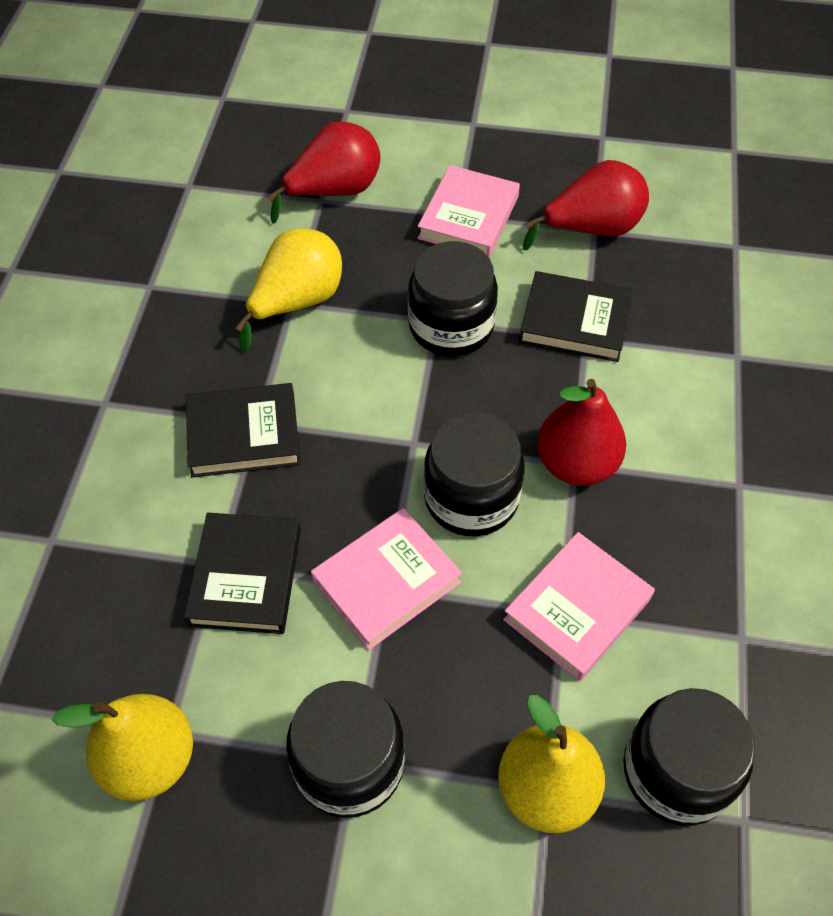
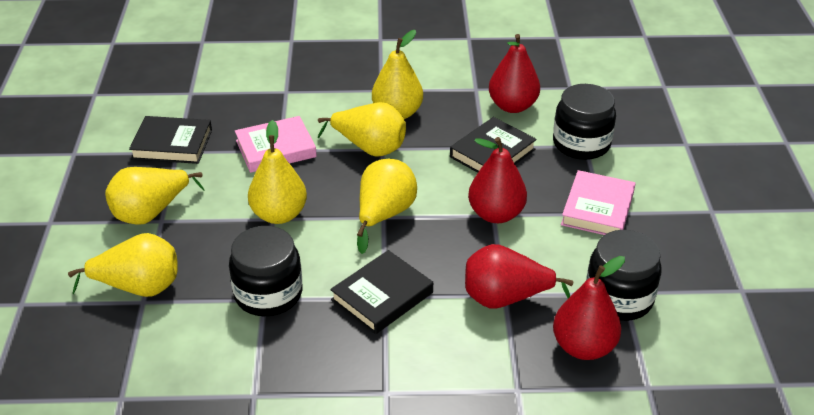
black jar: 4 -> 3
pink book: 3 -> 2
red pear: 3 -> 4
yellow pear: 3 -> 6

